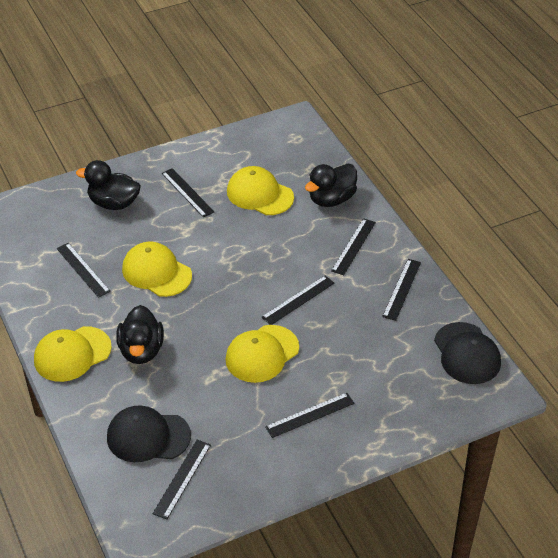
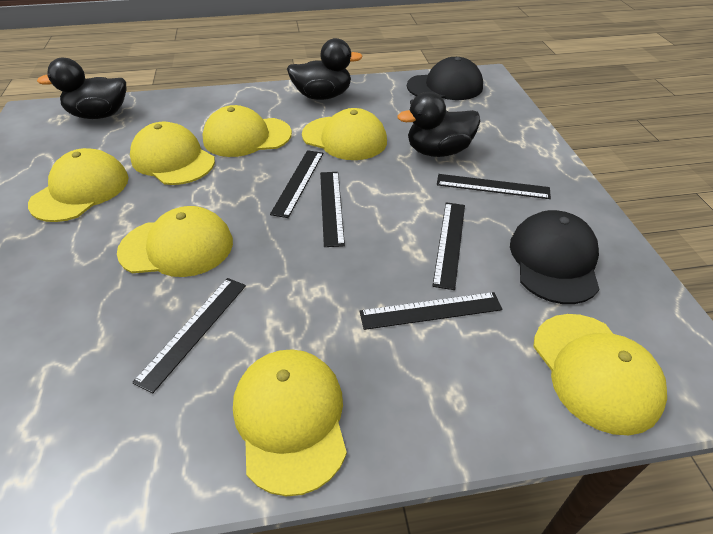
black ruler: 7 -> 6
yellow cap: 4 -> 7

